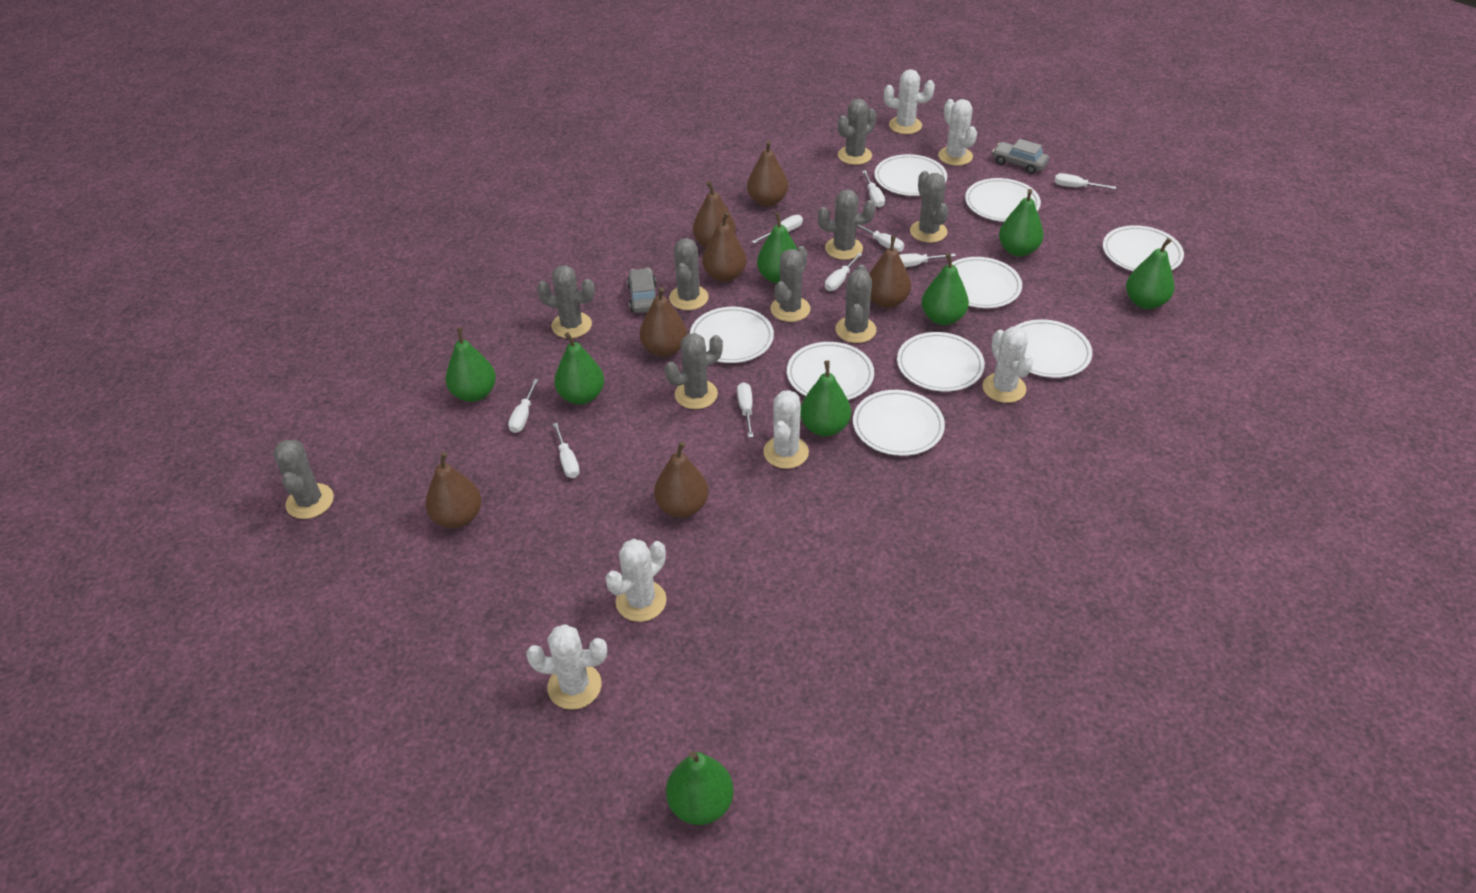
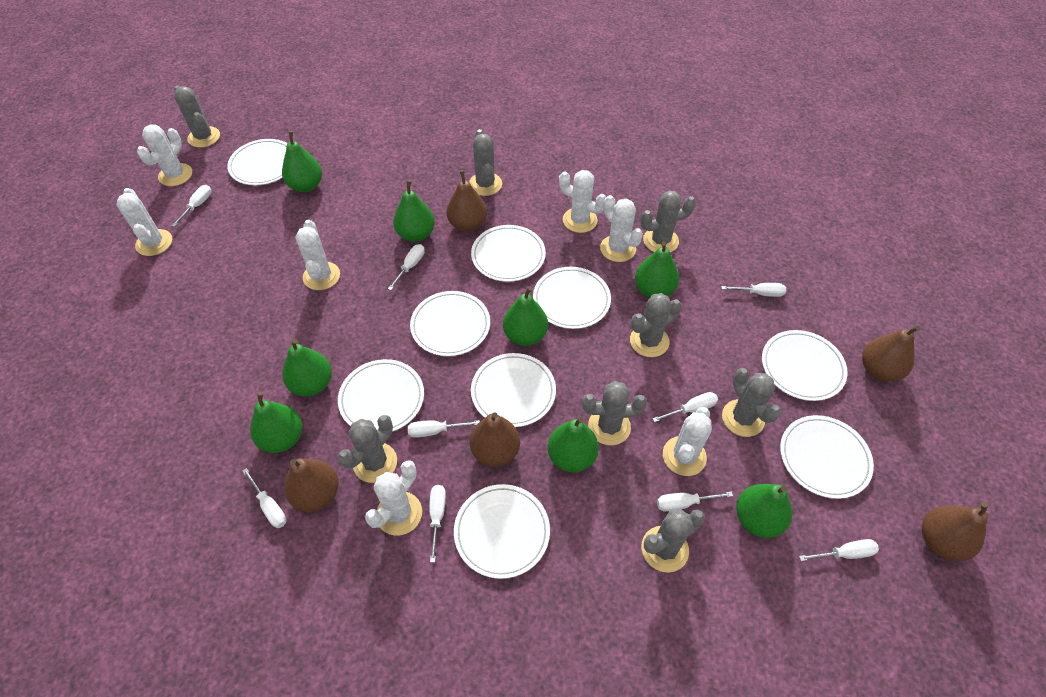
brown pear: 7 -> 5
grey cactus: 9 -> 8
grey car: 2 -> 0
white cactus: 6 -> 7

